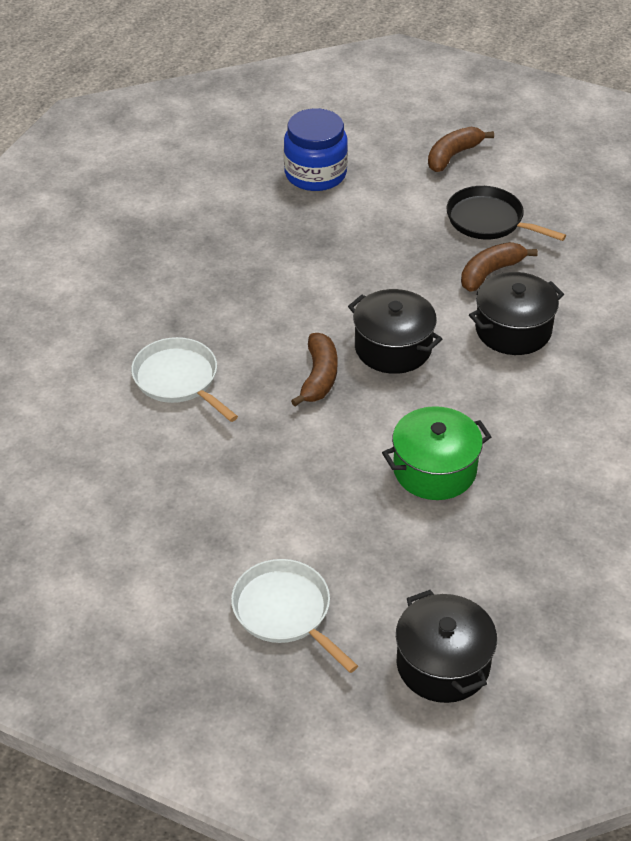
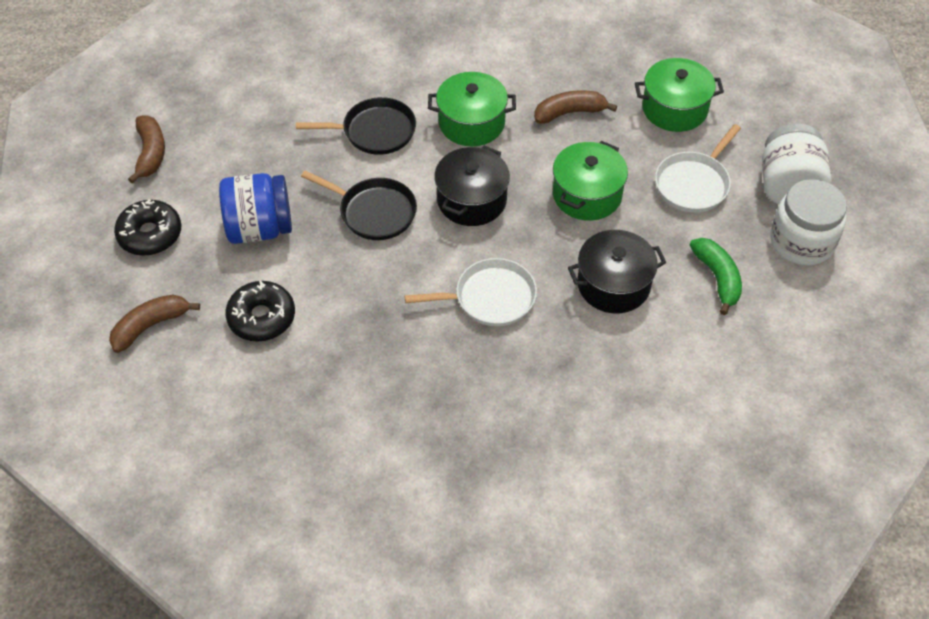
black donut: 0 -> 2
black pan: 1 -> 2
black pot: 3 -> 2
green banana: 0 -> 1
green pot: 1 -> 3
white jar: 0 -> 2

